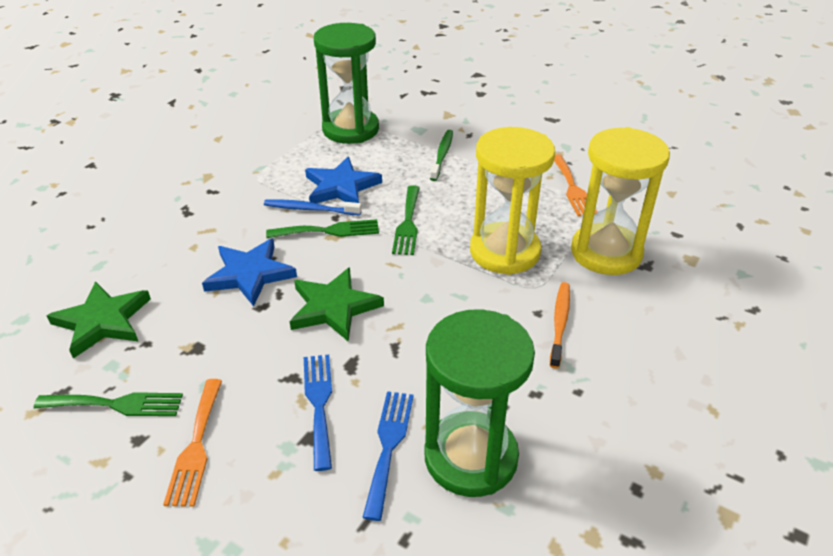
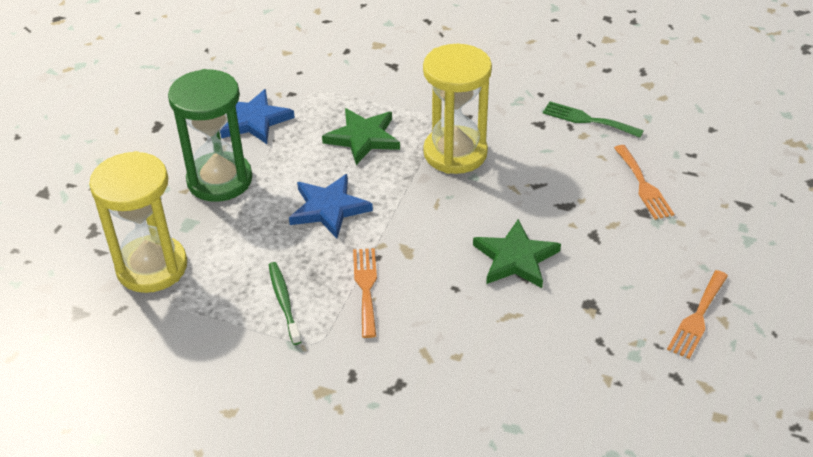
blue fork: 2 -> 0
blue toothbrush: 1 -> 0
green fork: 3 -> 1
green hourglass: 2 -> 1
orange fork: 2 -> 3
orange toothbrush: 1 -> 0

